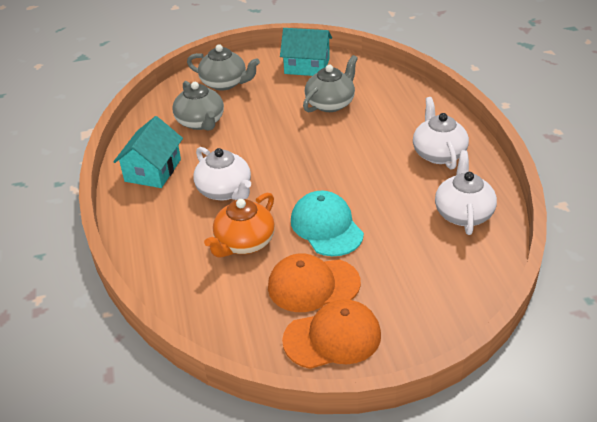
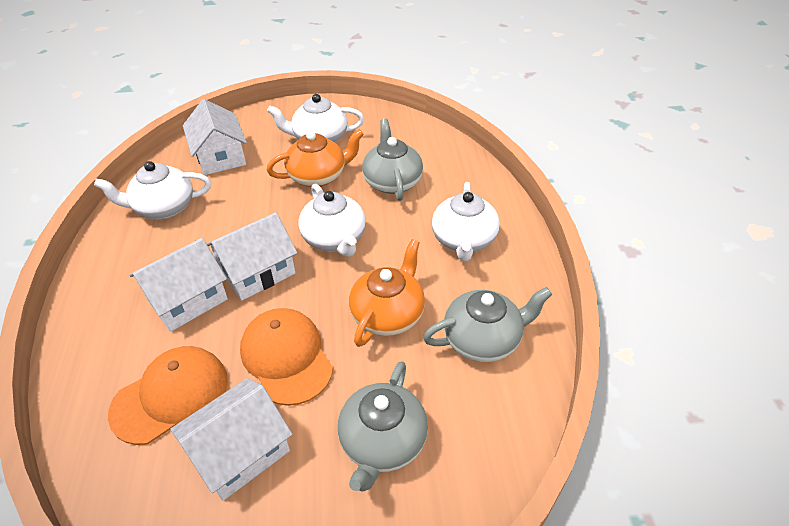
orange teapot: 1 -> 2
turquoise cap: 1 -> 0
turquoise house: 2 -> 0
white house: 0 -> 4
white teapot: 3 -> 4

